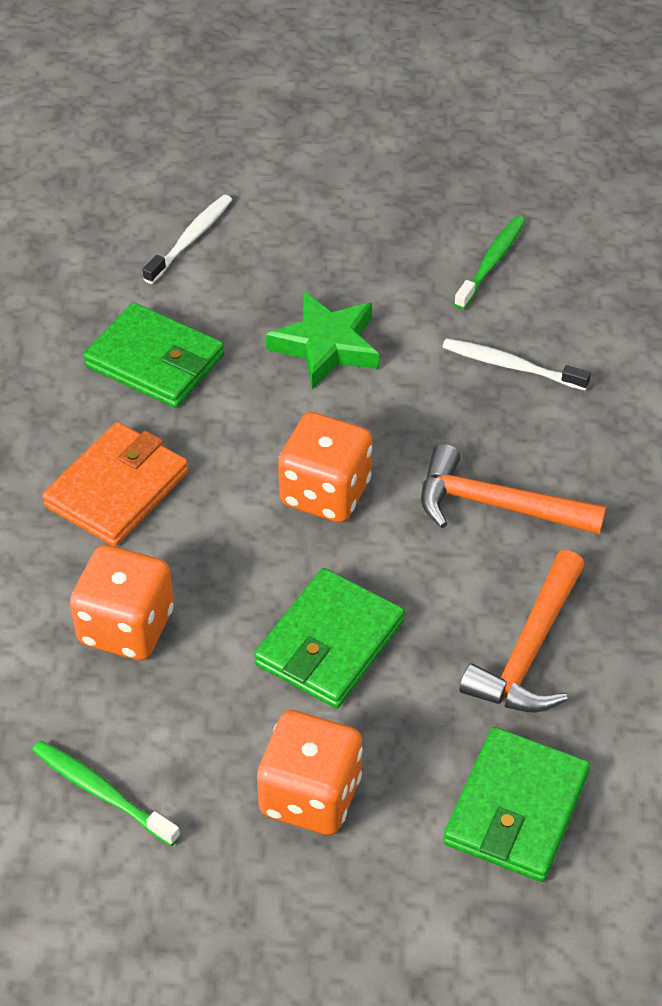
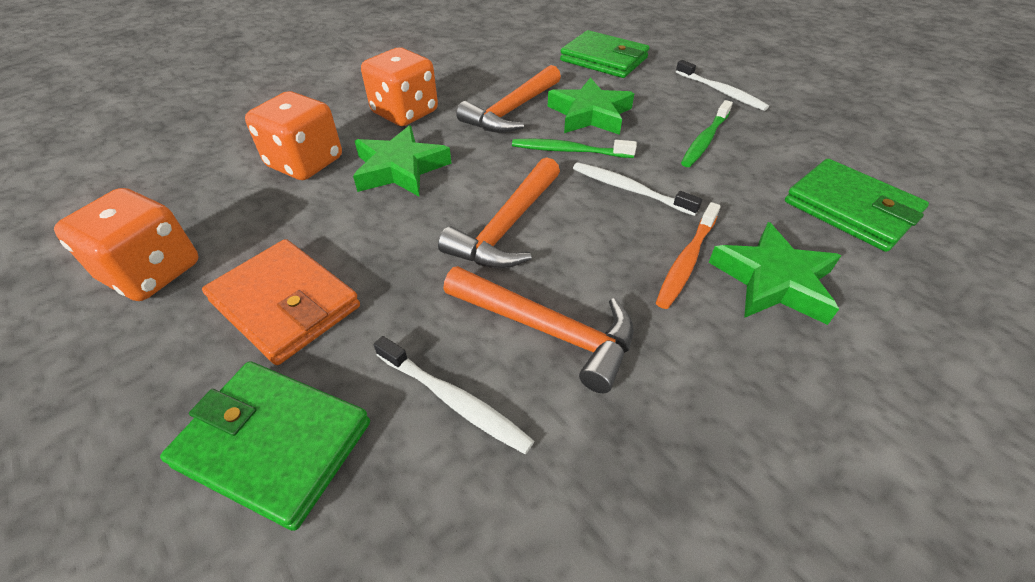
green star: 1 -> 3
orange hammer: 2 -> 3
orange toothbrush: 0 -> 1
white toothbrush: 2 -> 3

